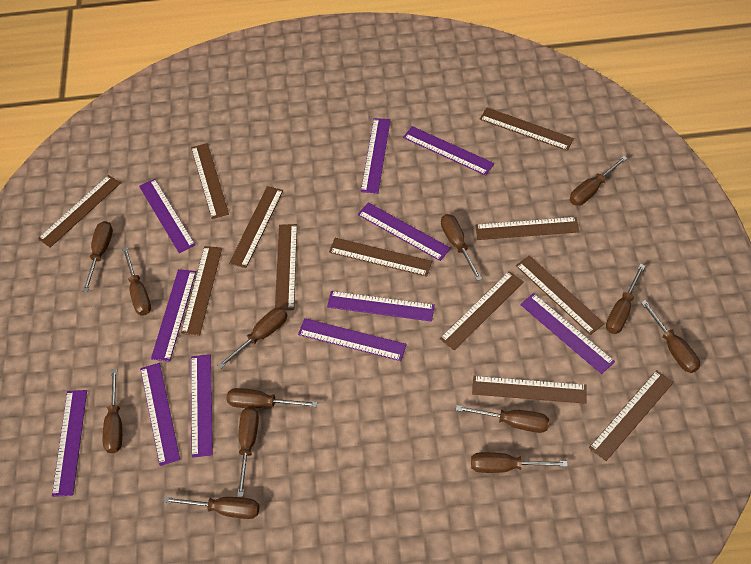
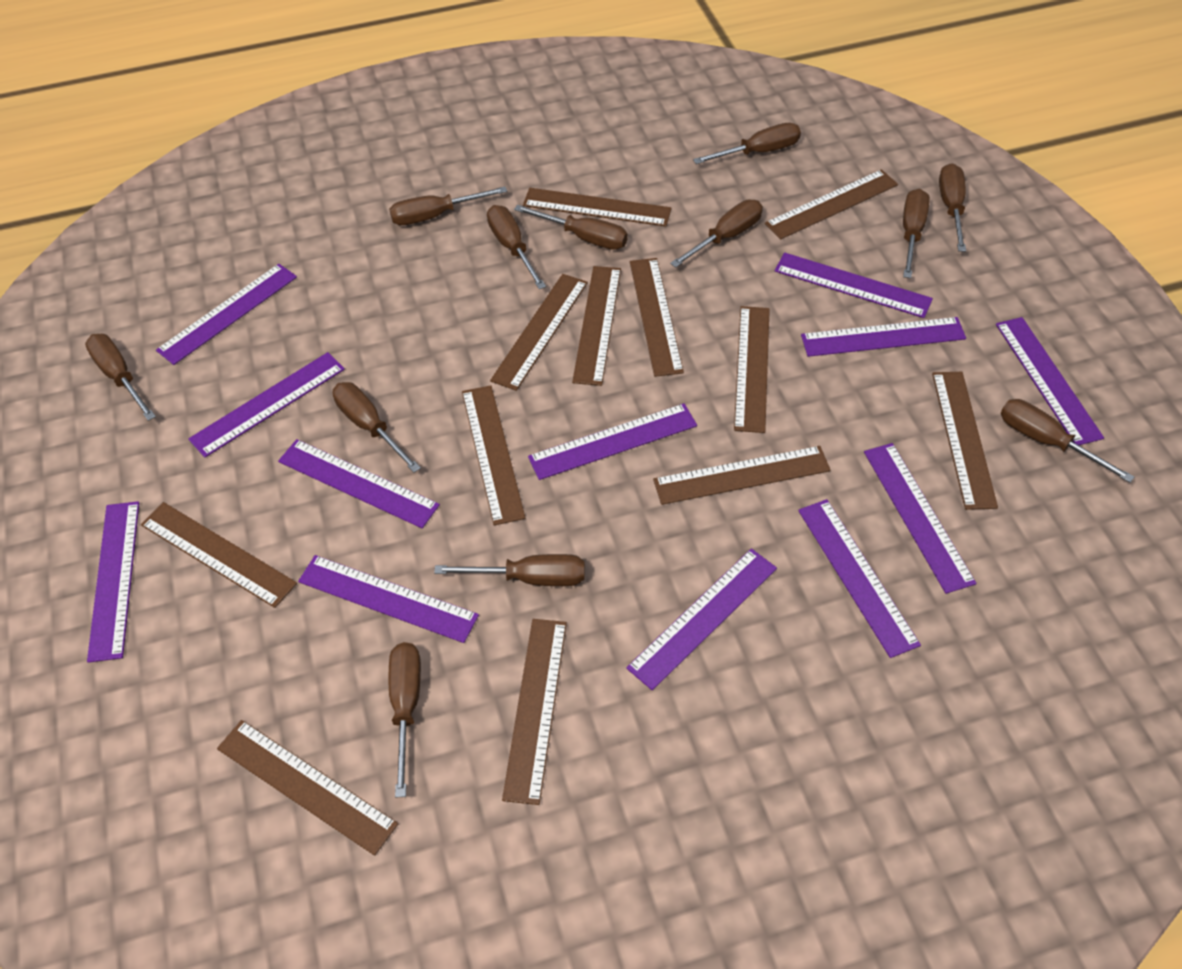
brown screwdriver: 13 -> 12
purple ruler: 11 -> 12

